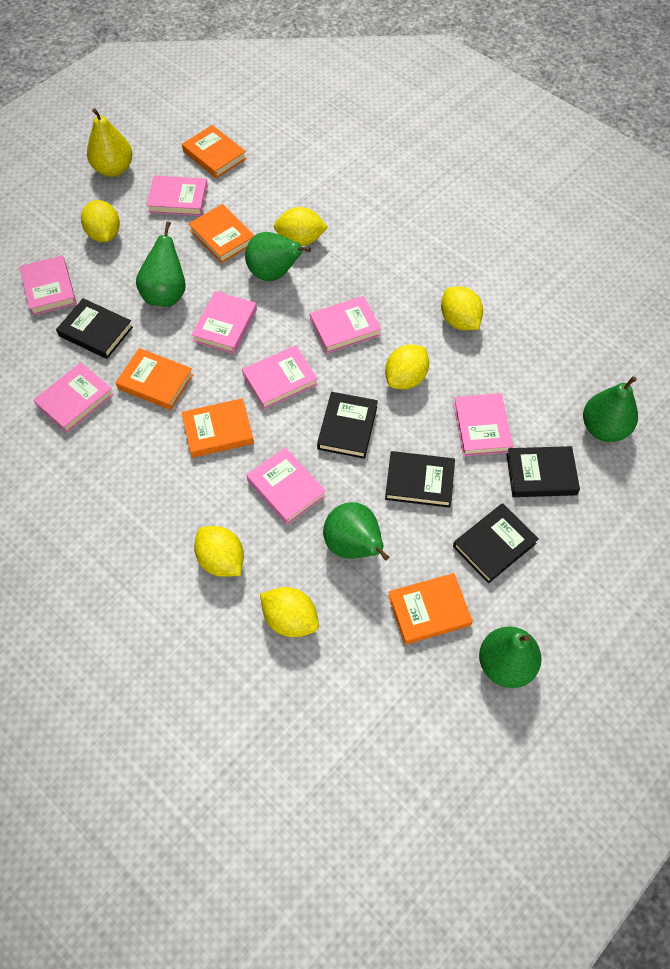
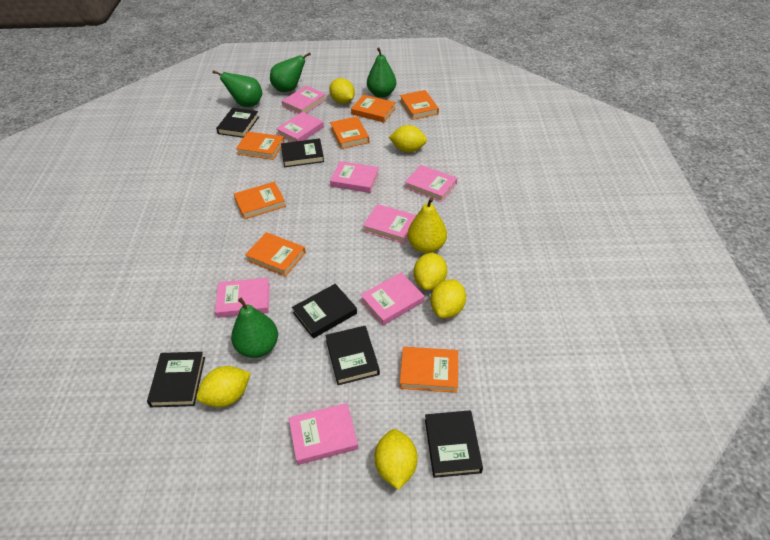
black book: 5 -> 6
green pear: 5 -> 4
orange book: 5 -> 7

